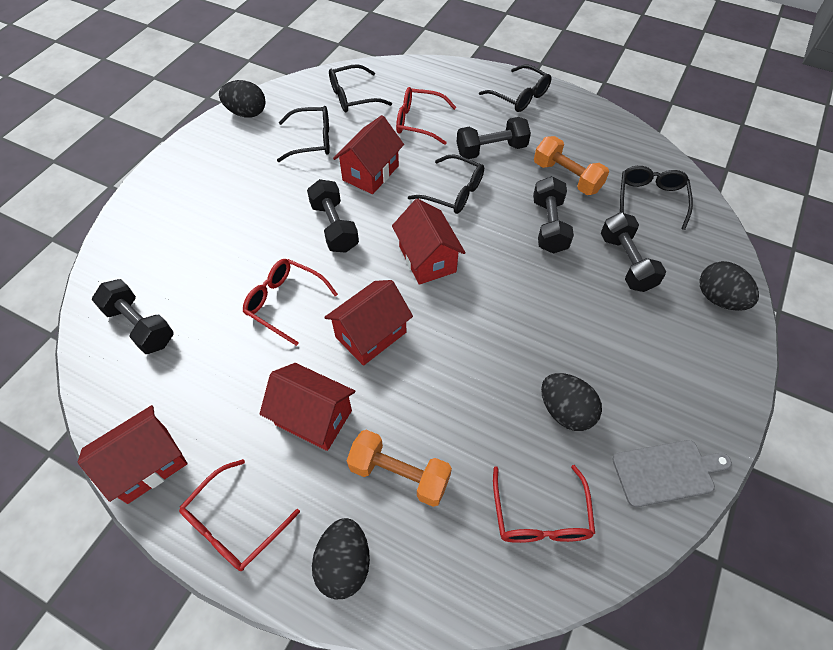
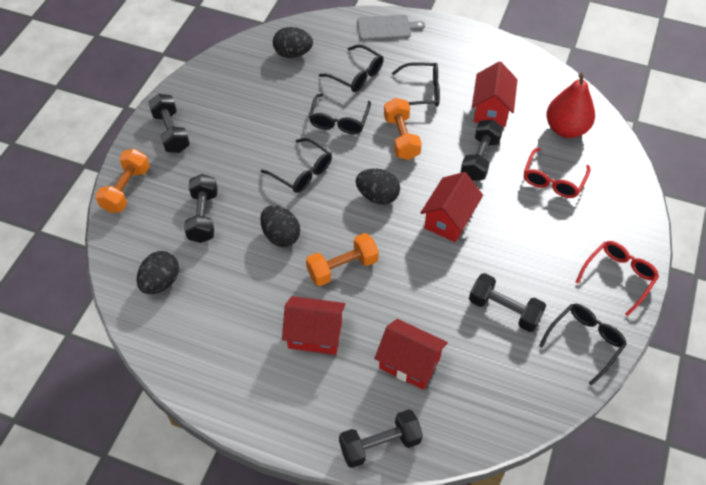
orange dumbbell: 2 -> 3
red glasses: 4 -> 2
red house: 5 -> 4
red pear: 0 -> 1

